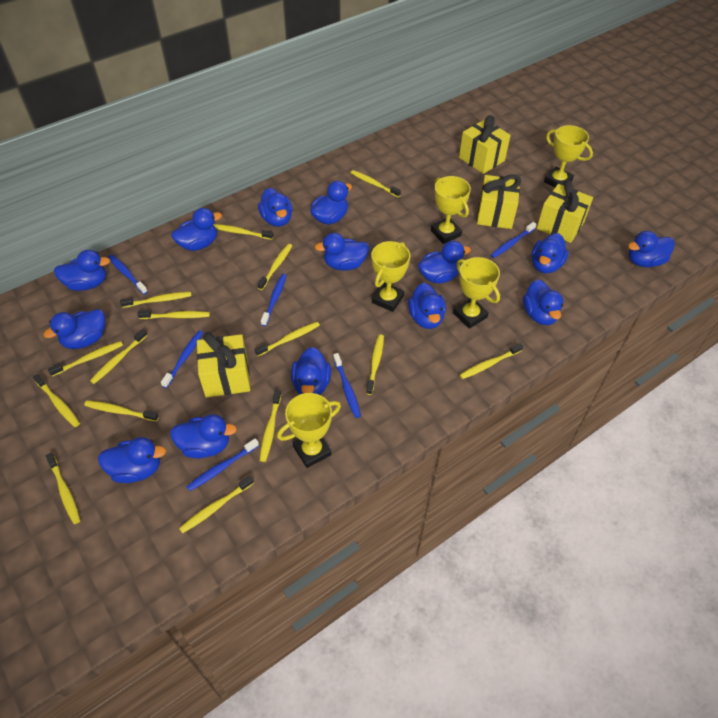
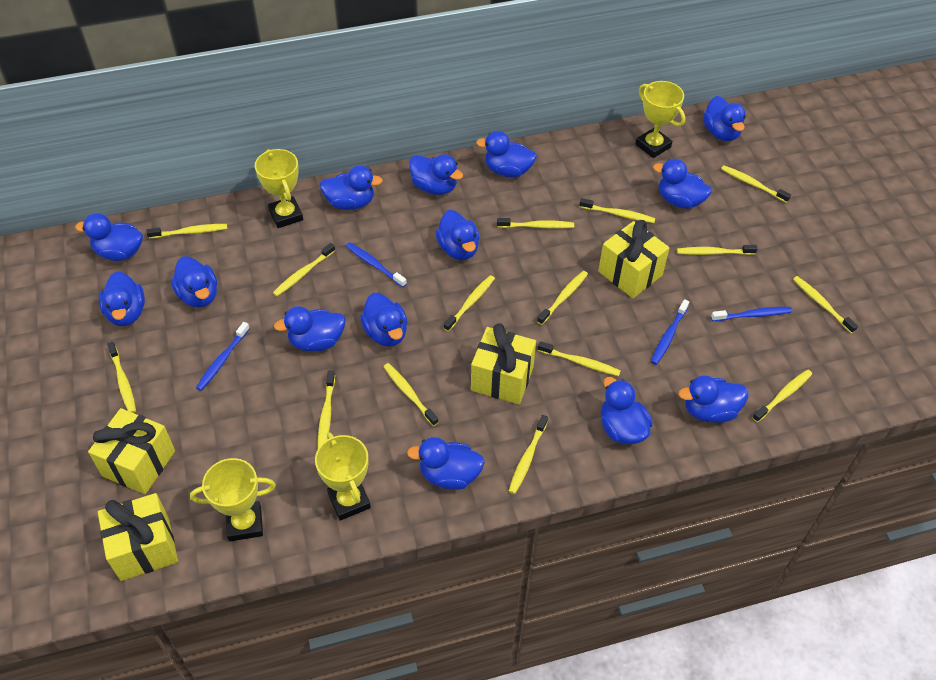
blue toothbrush: 6 -> 4
yellow trophy: 5 -> 4

